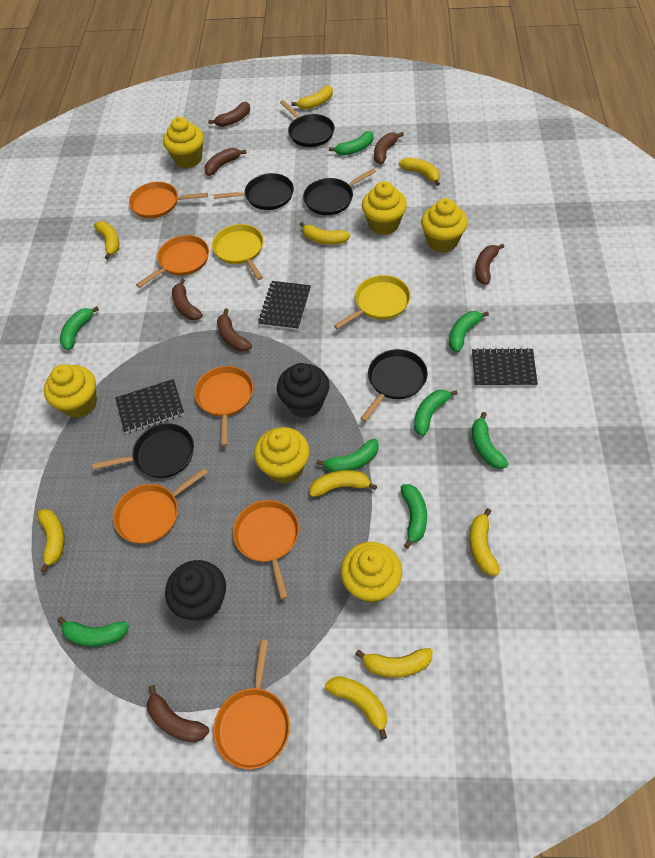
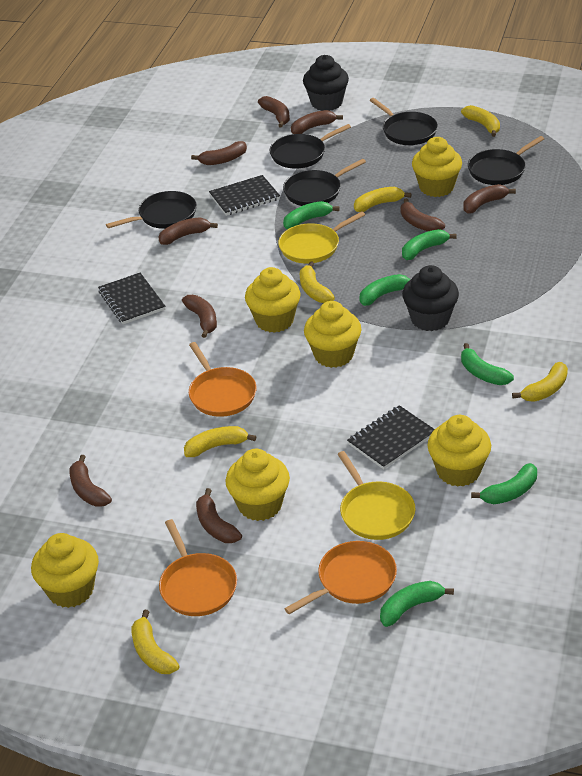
brown banana: 7 -> 9
green banana: 8 -> 6
orange pan: 6 -> 3
yellow banana: 9 -> 6

